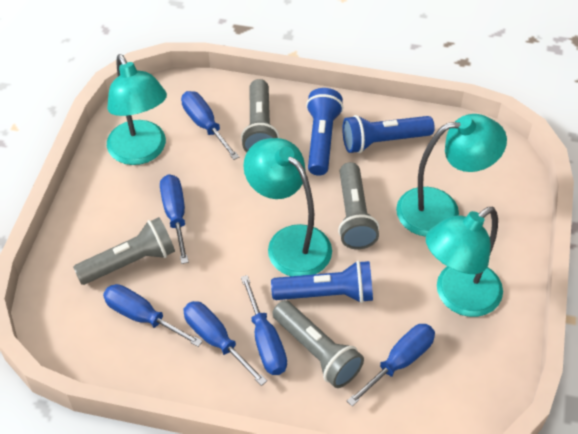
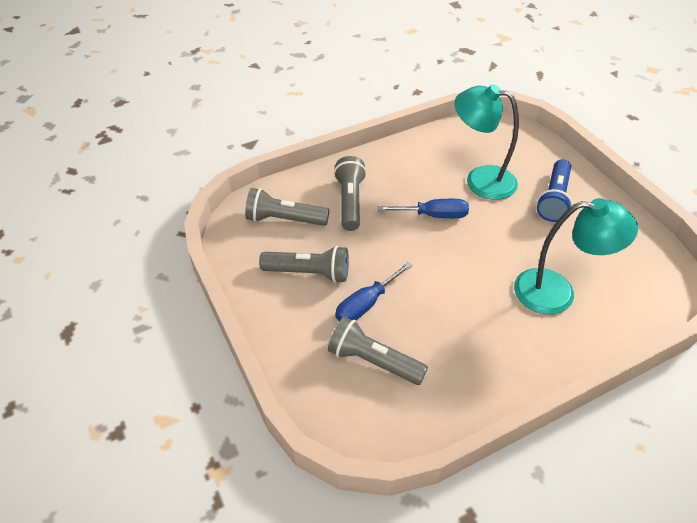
blue flashlight: 3 -> 1
blue screwdriver: 6 -> 2
turquoise lamp: 4 -> 2

